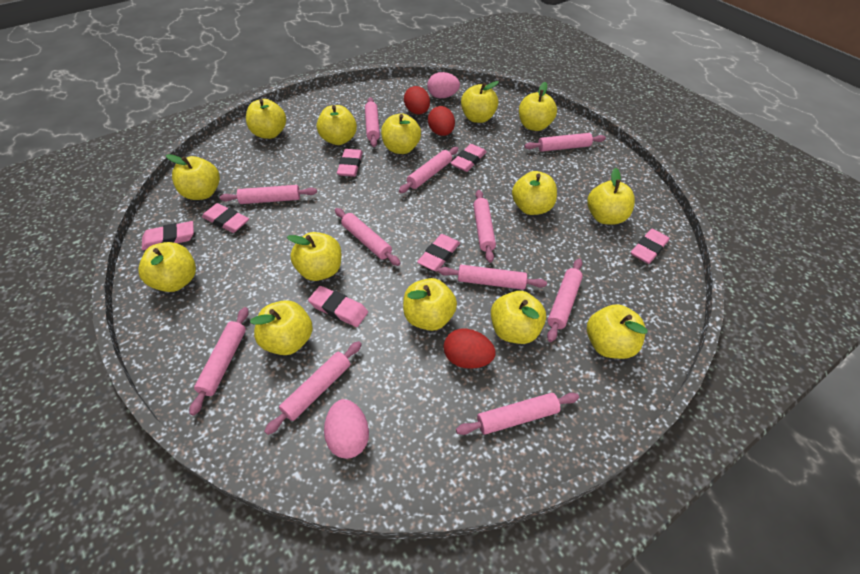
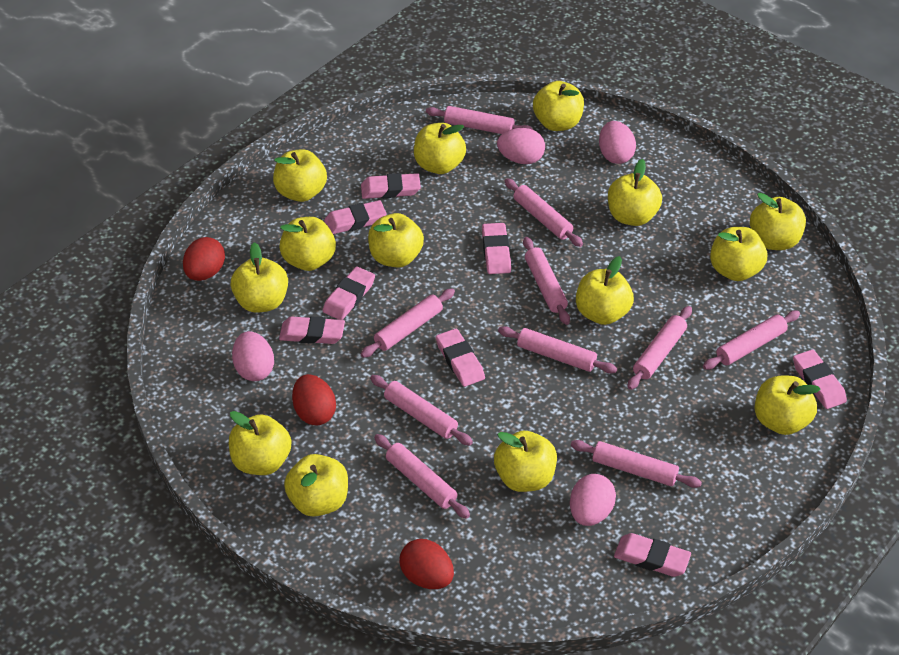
pink egg: 2 -> 4
pink eraser: 7 -> 8
pink rolling pin: 11 -> 10

